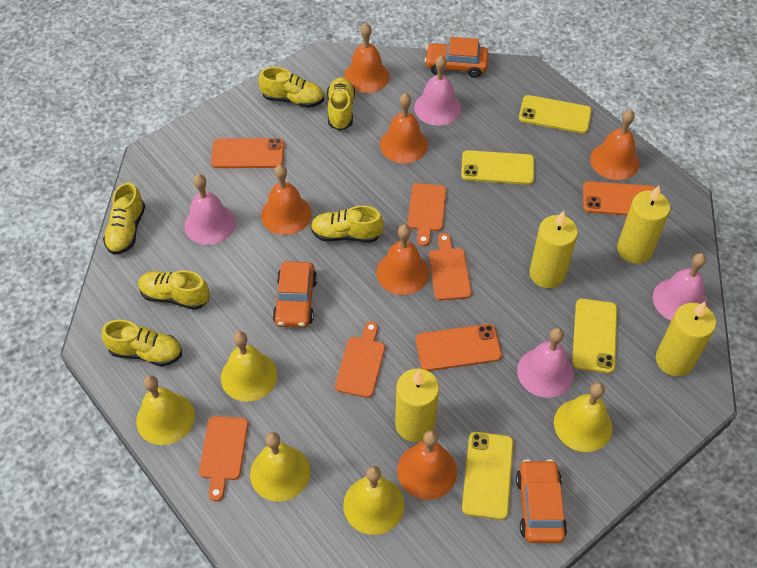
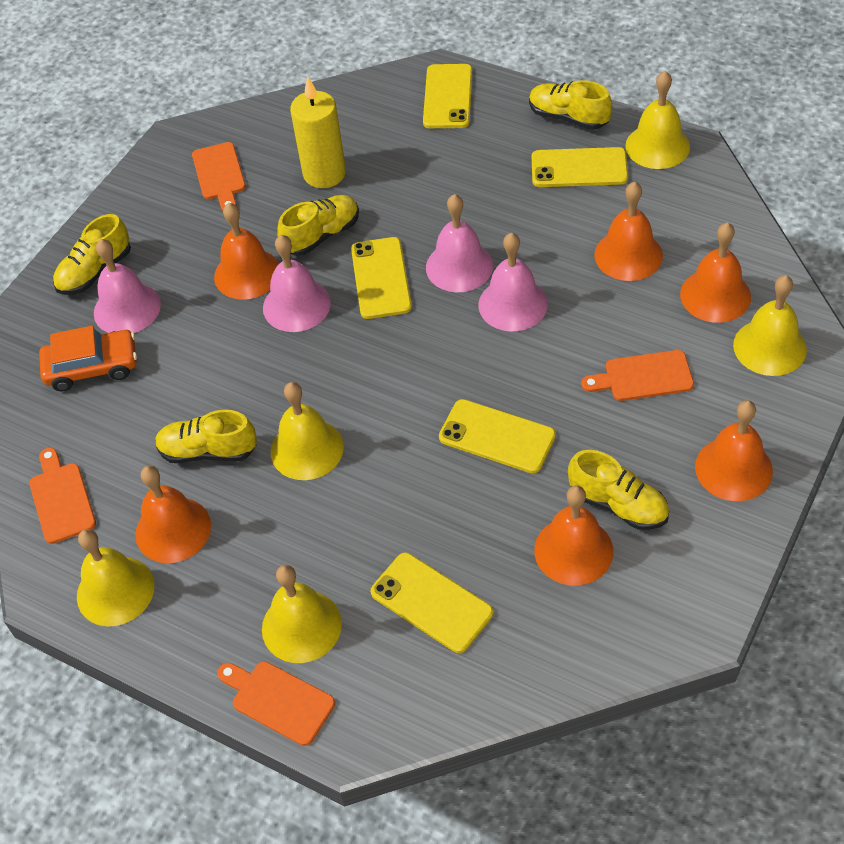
orange car: 3 -> 1
orange phone: 3 -> 0
yellow candle: 4 -> 1
yellow phone: 4 -> 5
yellow shoe: 6 -> 5

